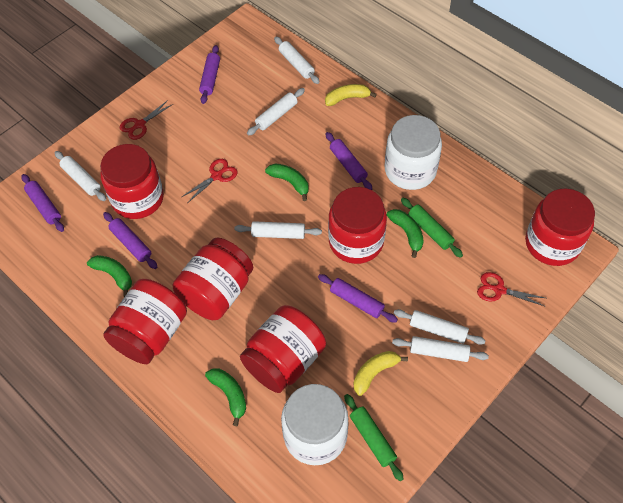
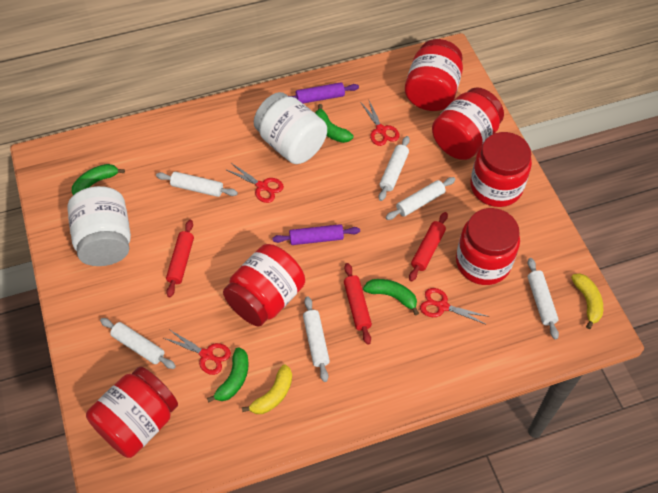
green rolling pin: 2 -> 0
purple rolling pin: 5 -> 2
red rolling pin: 0 -> 3
red scissors: 3 -> 4

